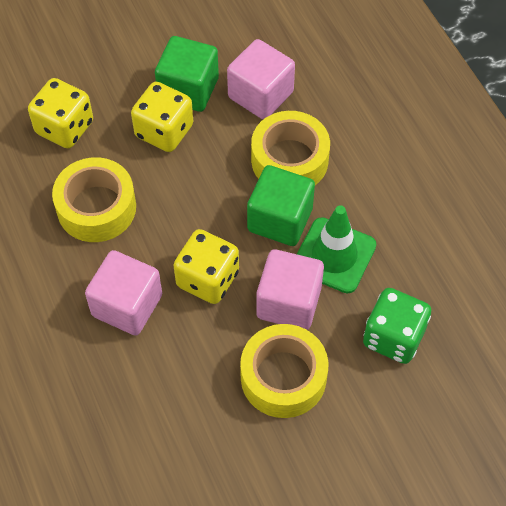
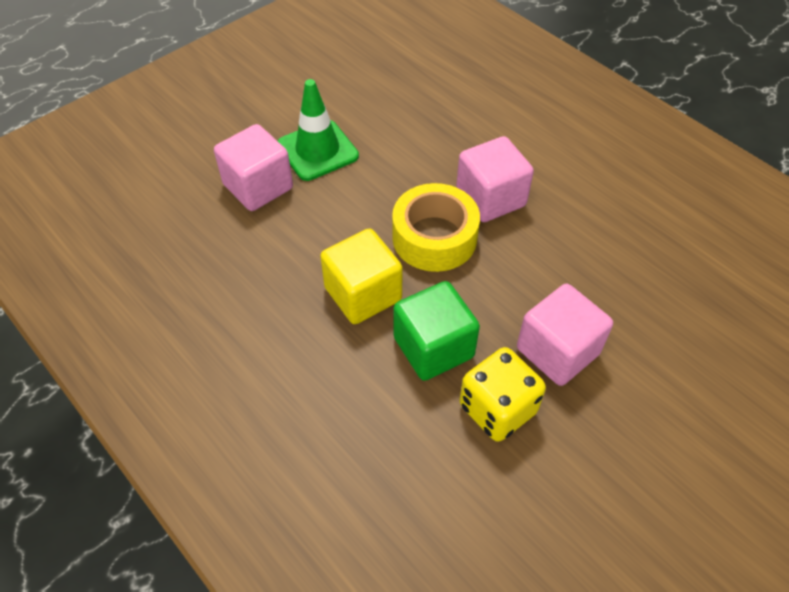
green cube: 2 -> 1
green dice: 1 -> 0
yellow cube: 0 -> 1
yellow dice: 3 -> 1
yellow tape: 3 -> 1

